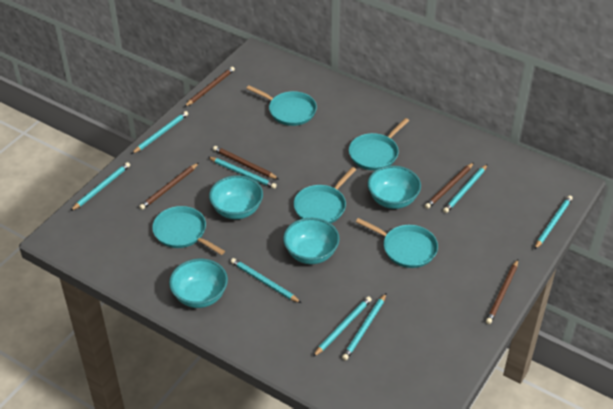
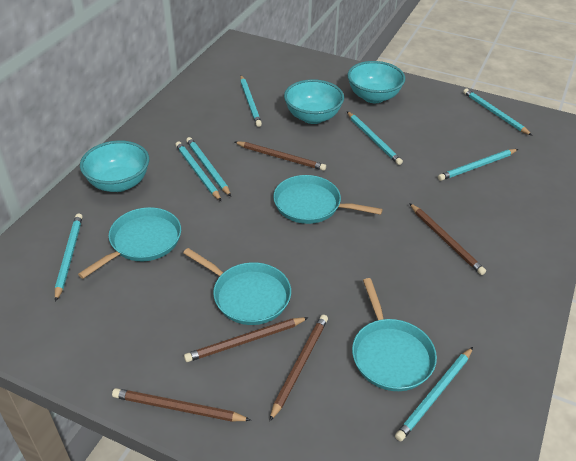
turquoise bowl: 4 -> 3
turquoise pan: 5 -> 4

